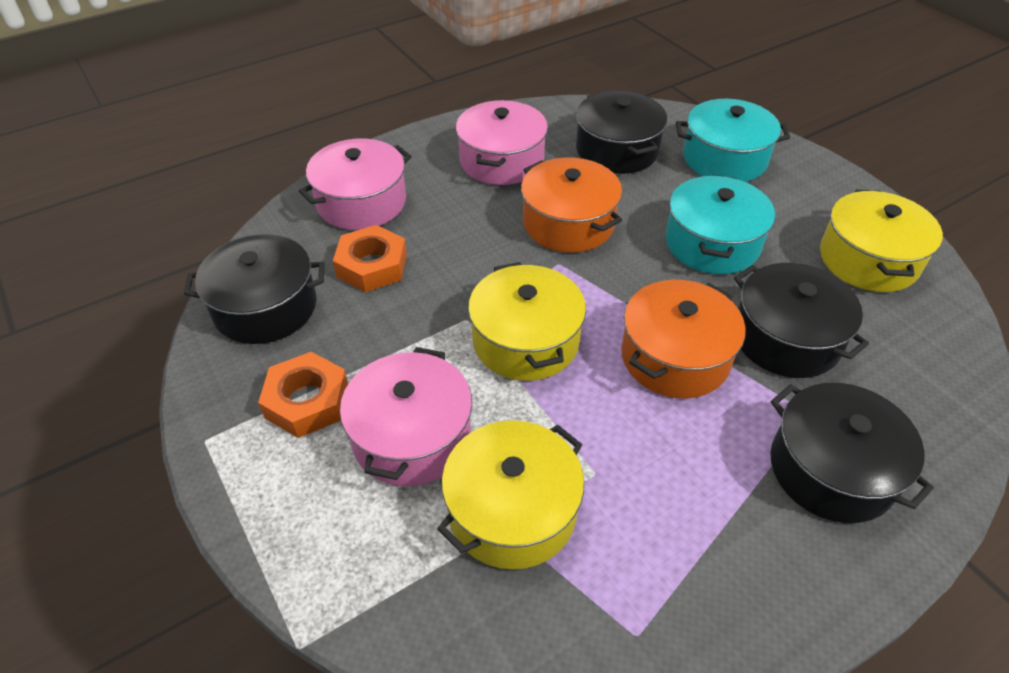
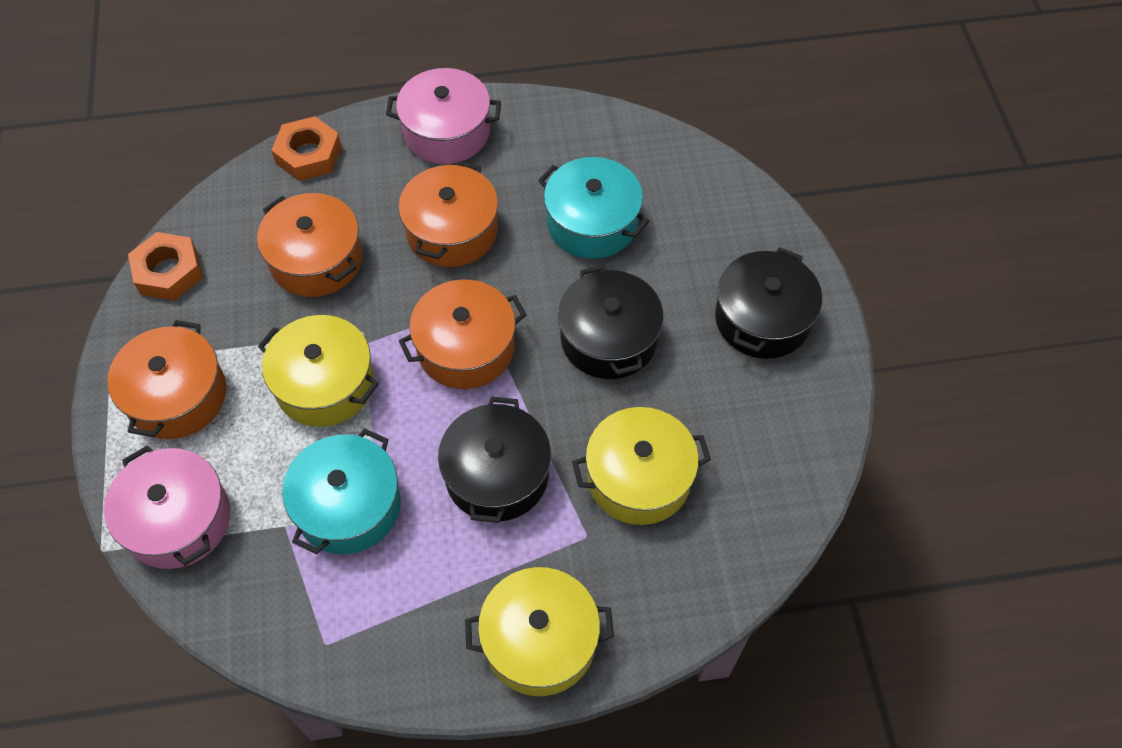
black pot: 4 -> 3
orange pot: 2 -> 4
pink pot: 3 -> 2

